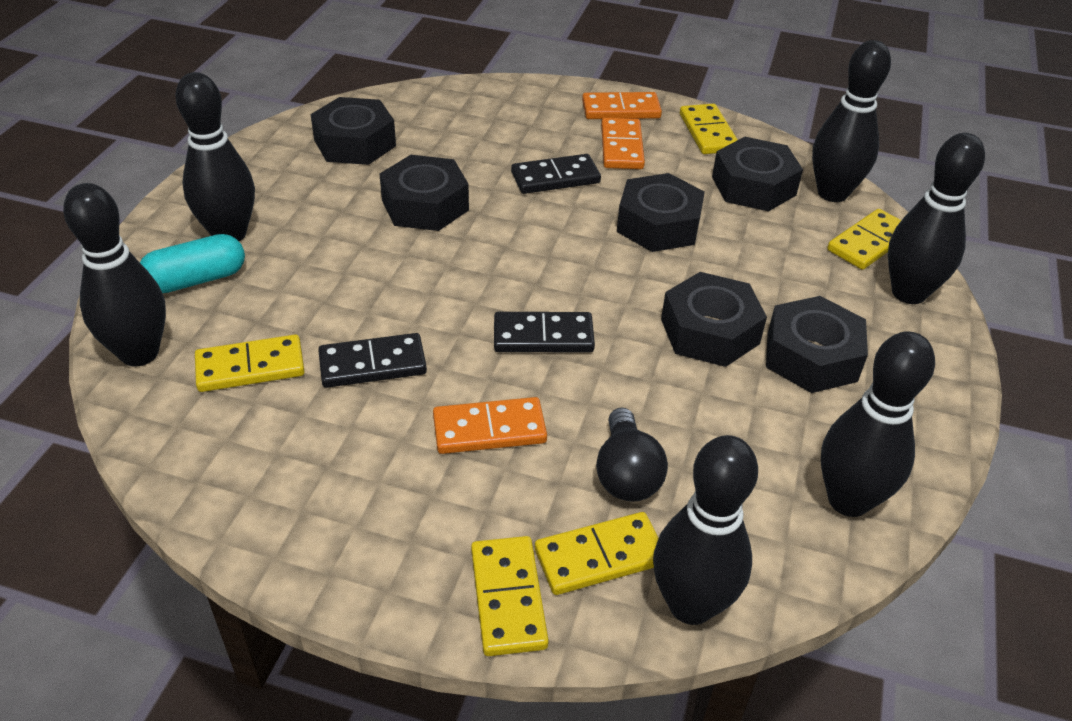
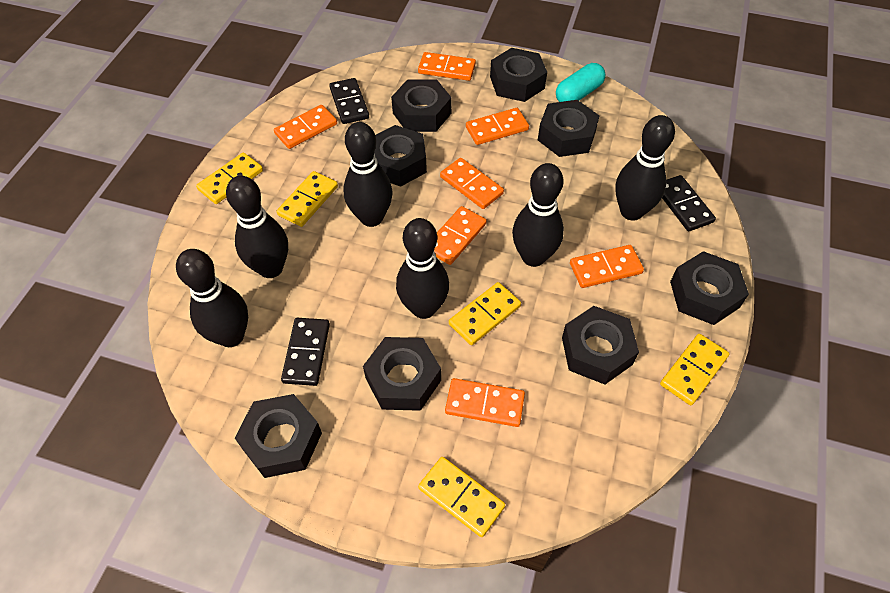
black light bulb: 1 -> 0
black nut: 6 -> 8
orange domino: 3 -> 7

